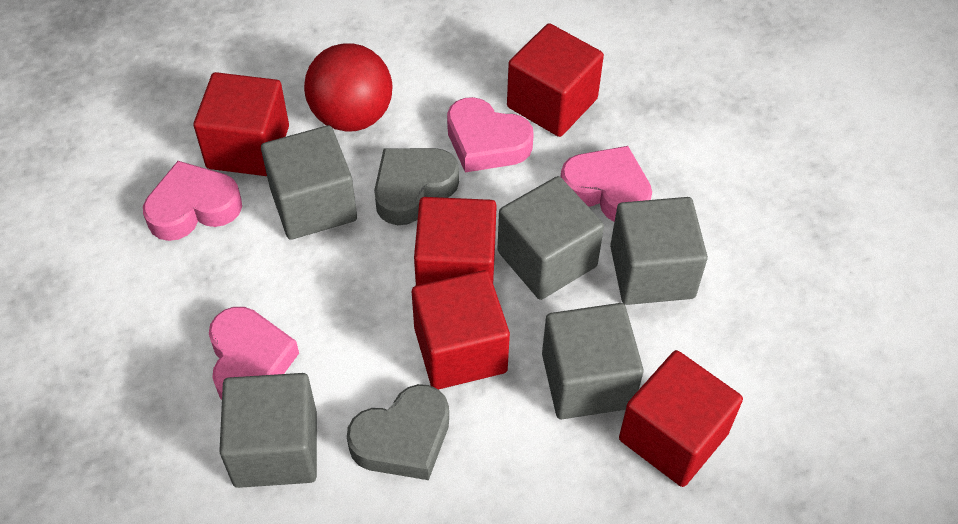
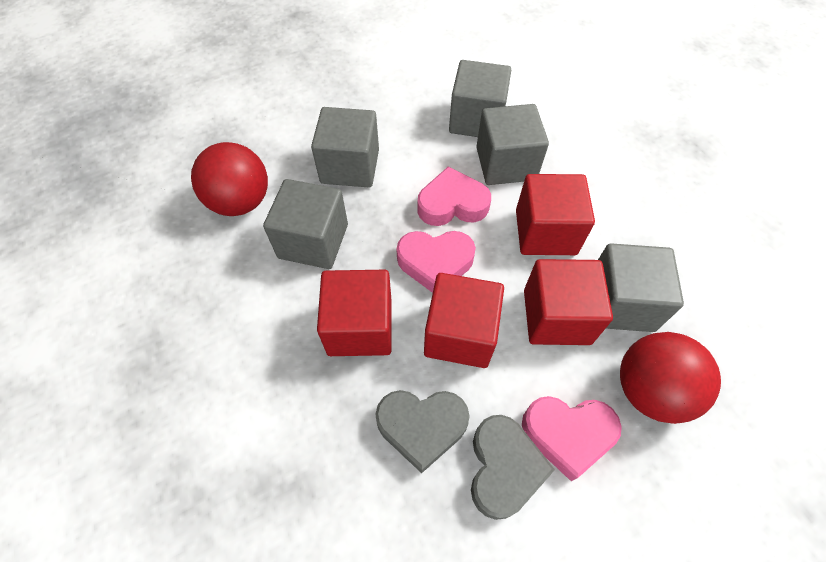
pink heart: 4 -> 3
red ball: 1 -> 2
red cube: 5 -> 4

